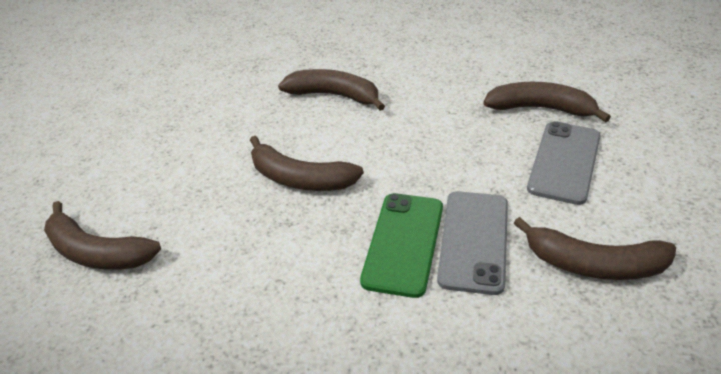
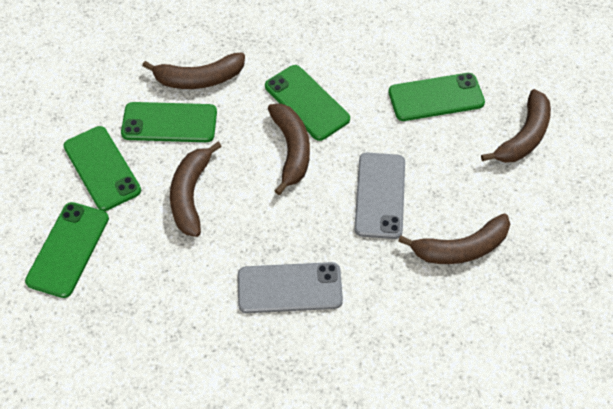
green phone: 1 -> 5

